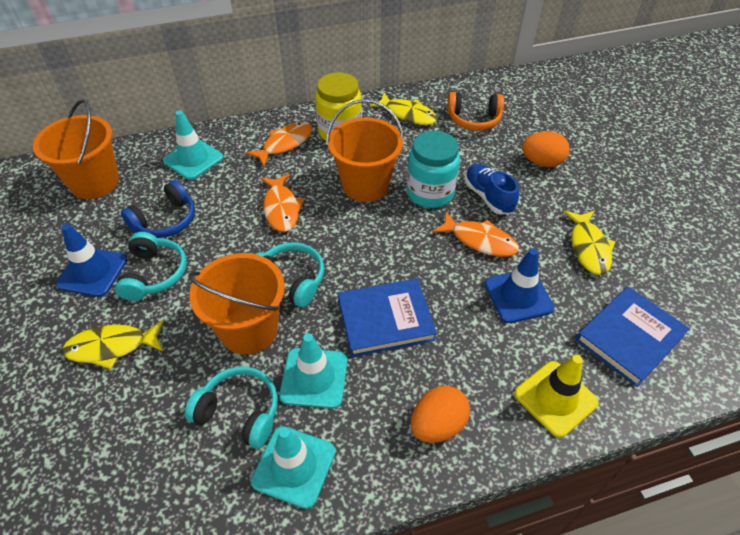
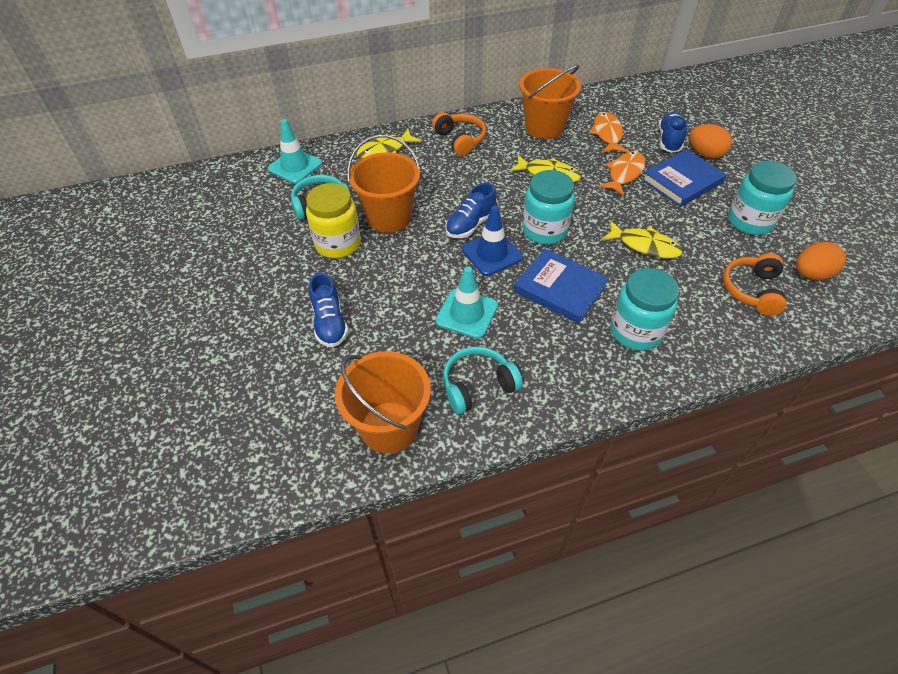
blue headphones: 1 -> 0
blue shoe: 1 -> 3
blue traffic cone: 2 -> 1
orange fish: 3 -> 2
orange headphones: 1 -> 2
turquoise headphones: 3 -> 2
turquoise jar: 1 -> 3
turquoise traffic cone: 3 -> 2
yellow traffic cone: 1 -> 0

